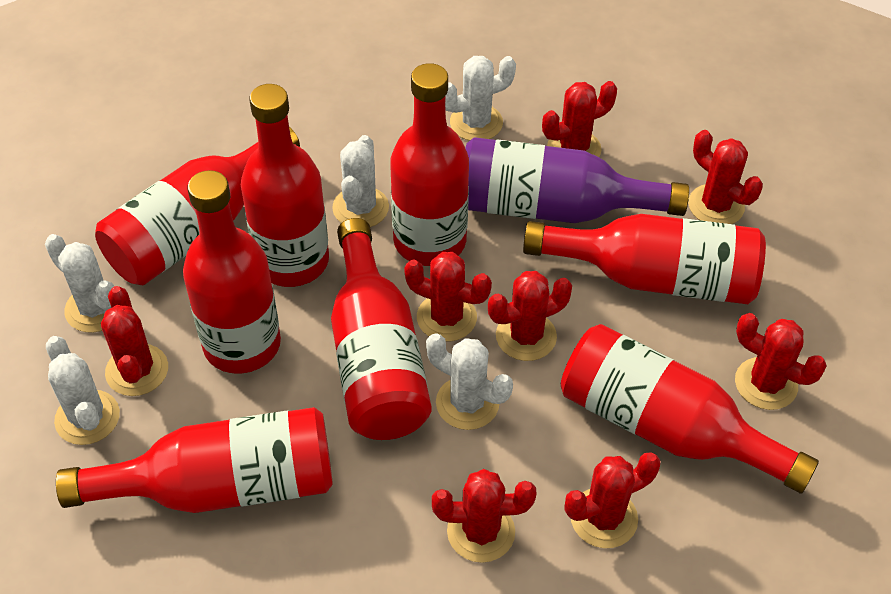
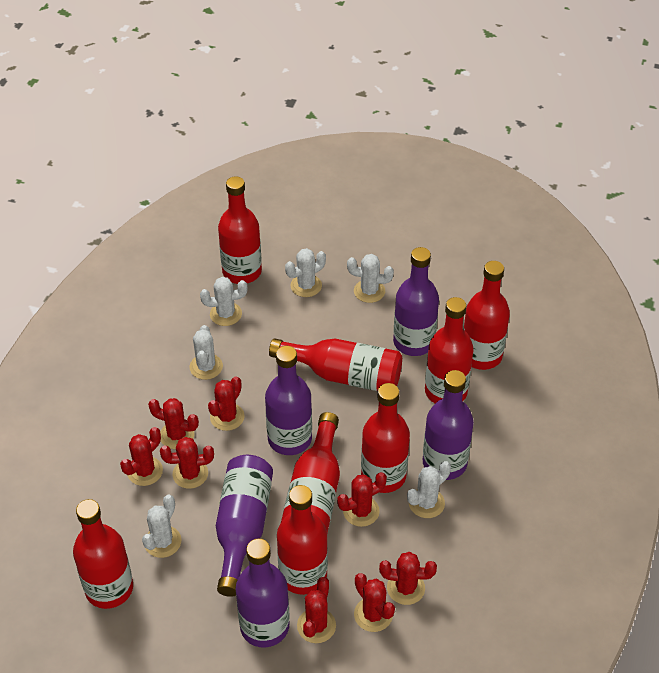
purple bottle: 1 -> 5
white cactus: 5 -> 6

